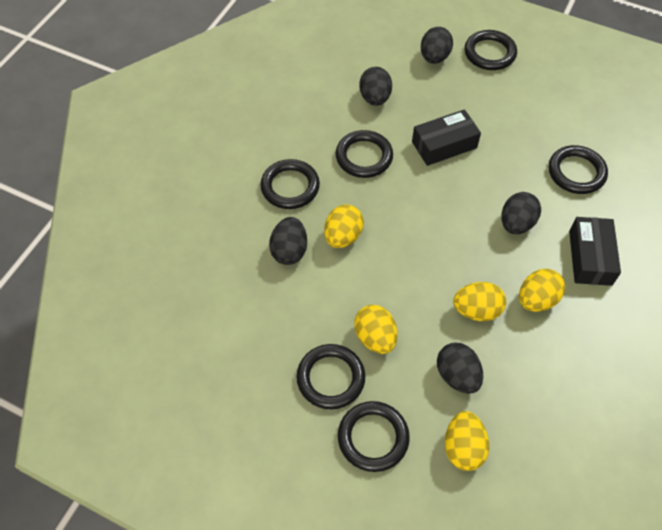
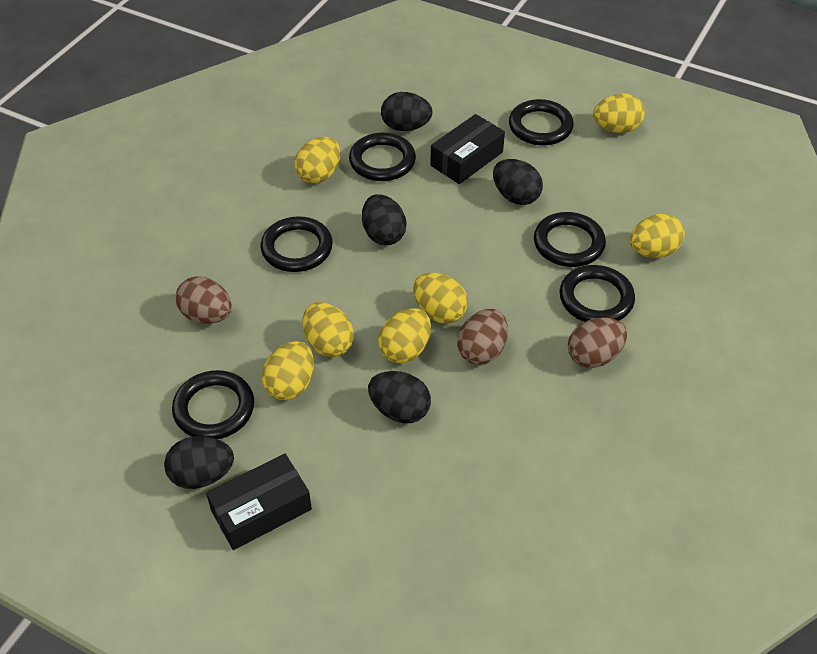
brown egg: 0 -> 3
yellow egg: 5 -> 7

